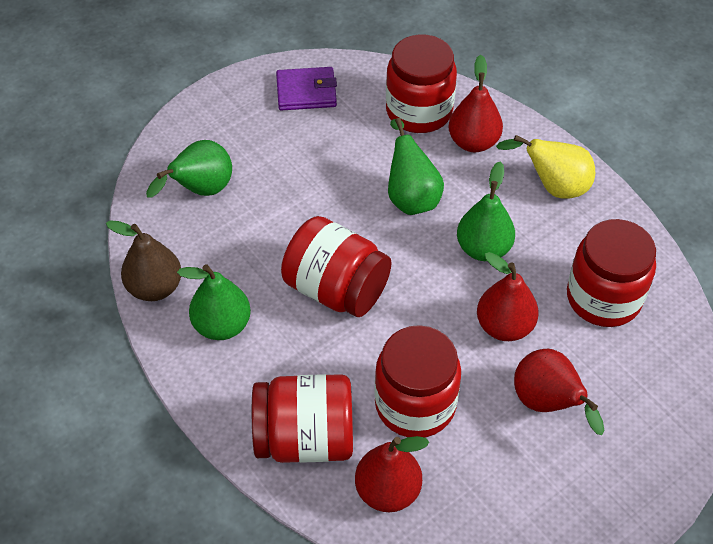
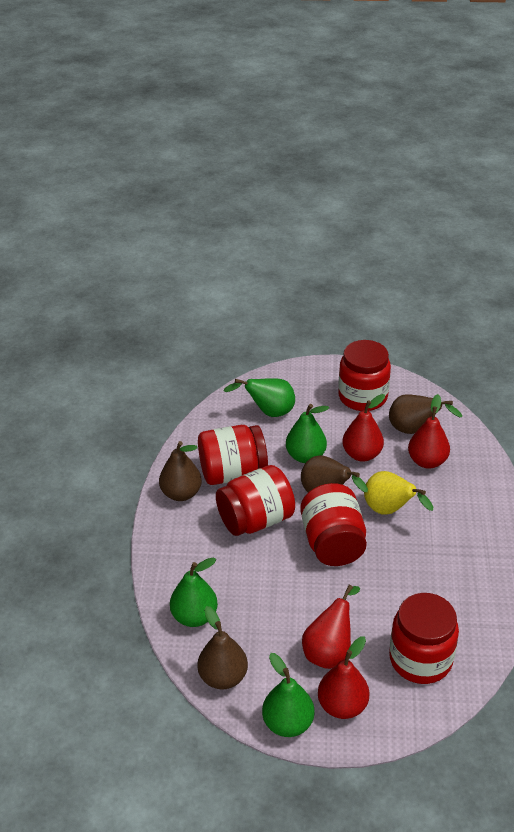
brown pear: 1 -> 4
purple wallet: 1 -> 0

